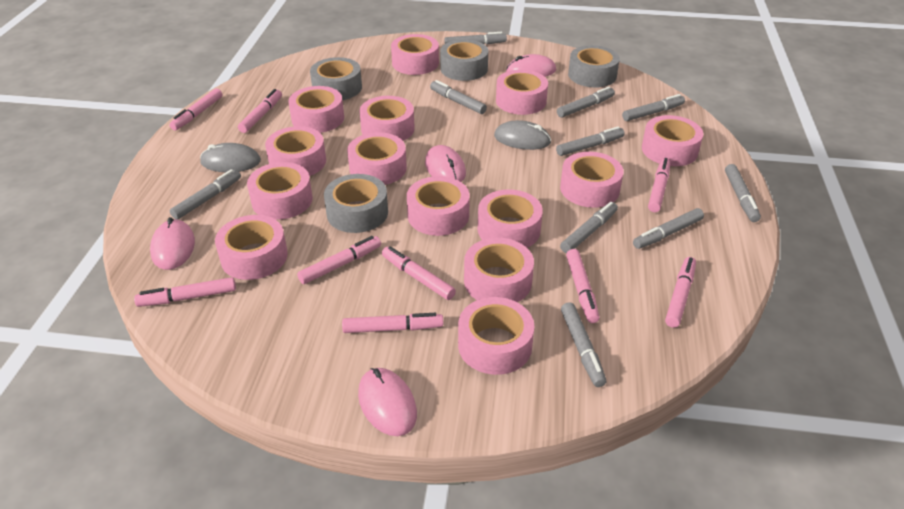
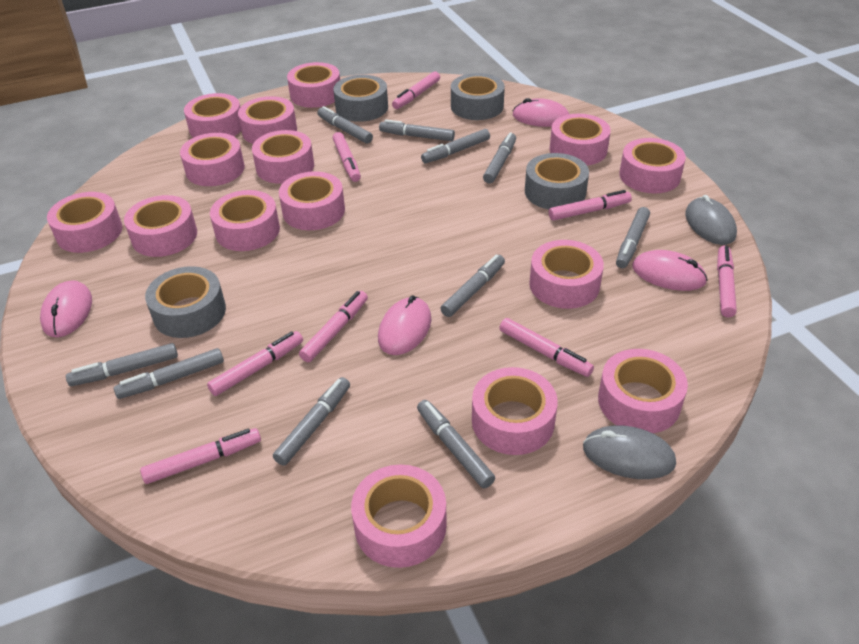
pink marker: 9 -> 8
pink tape: 14 -> 15

